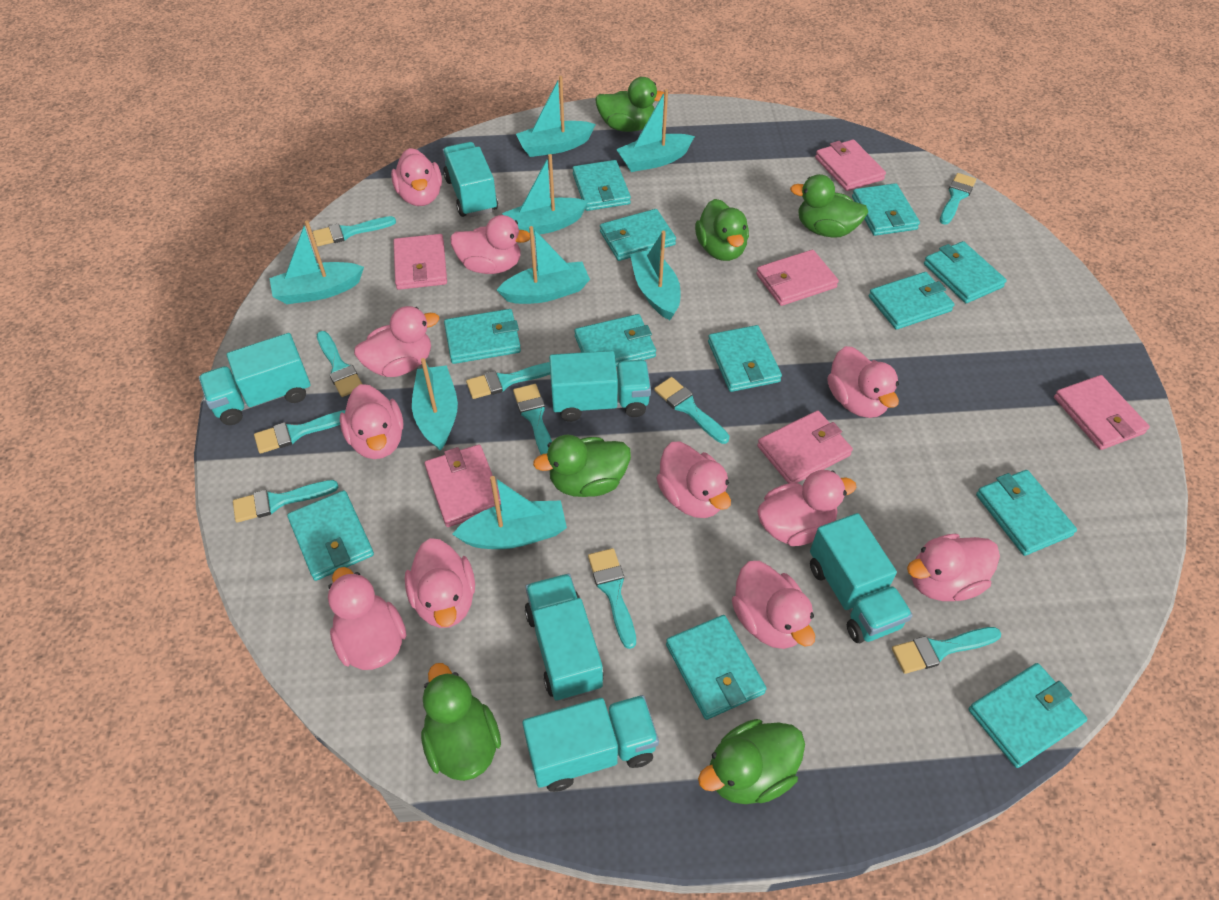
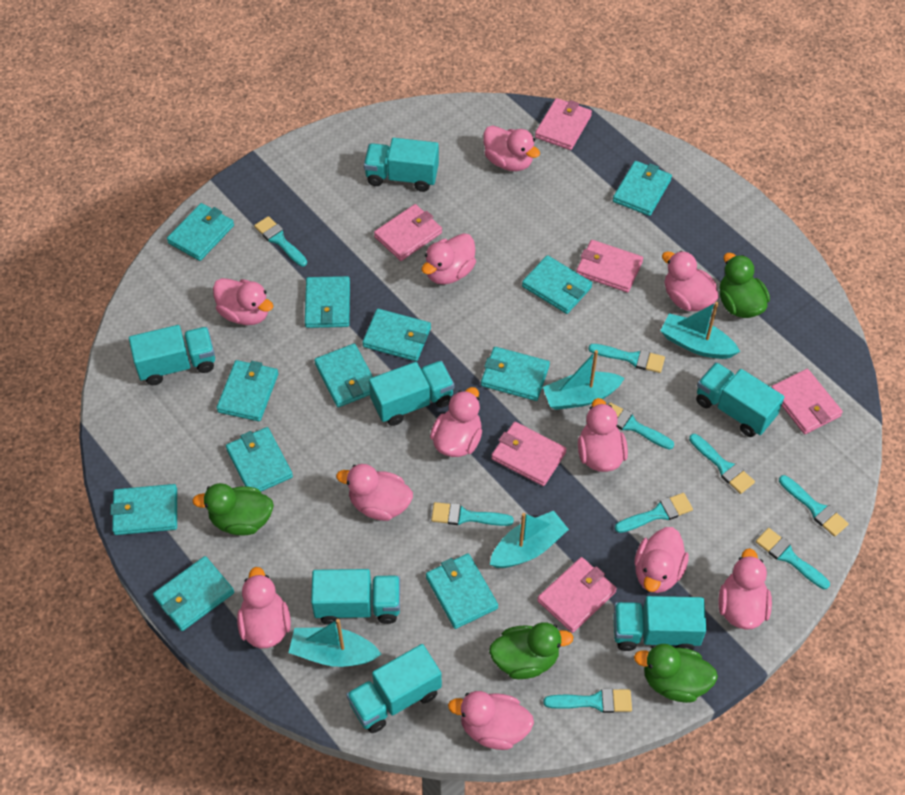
green duck: 6 -> 4
turquoise boat: 8 -> 4
turquoise brush: 10 -> 9
turquoise truck: 6 -> 7

